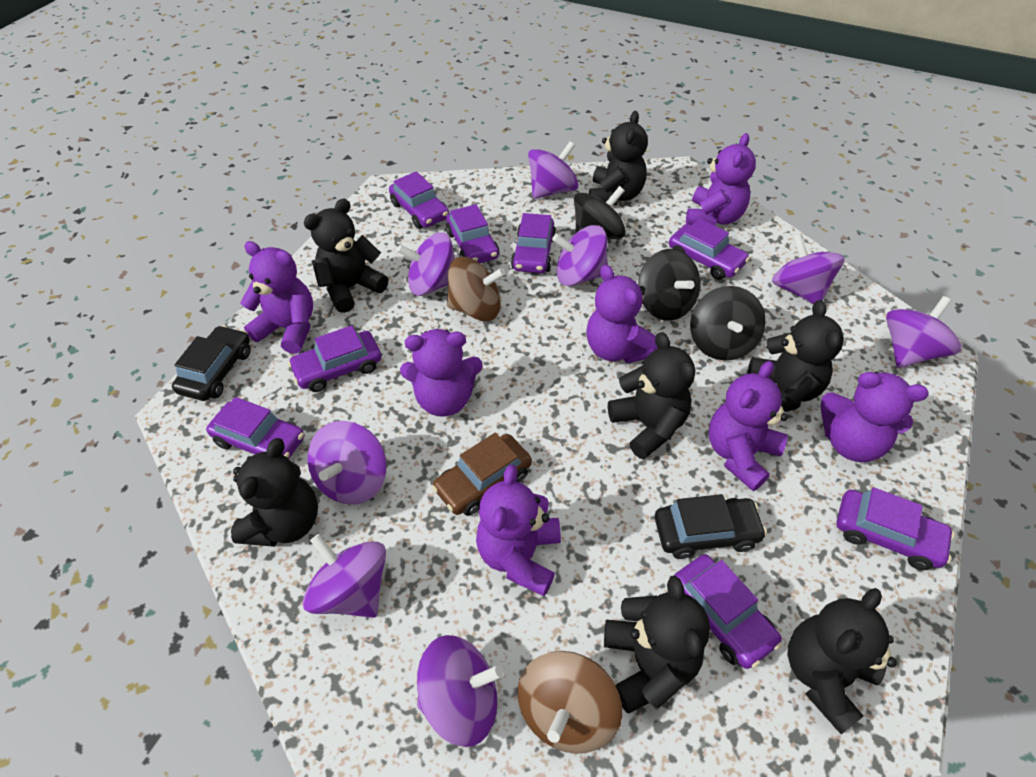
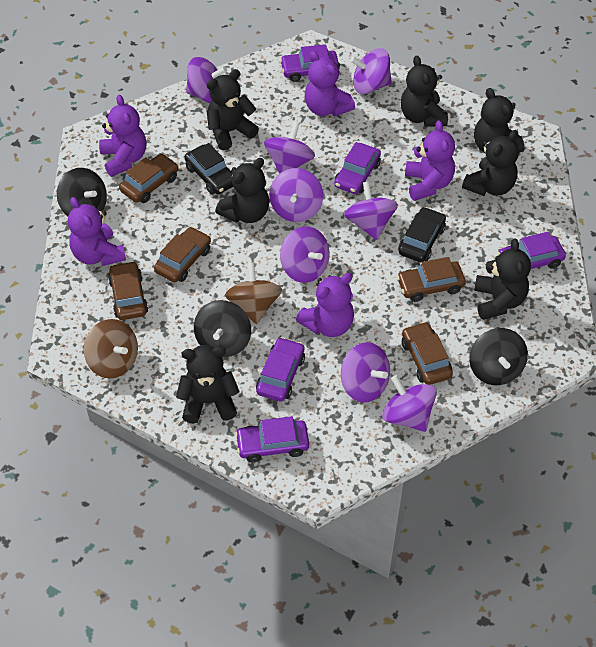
brown car: 1 -> 5
purple car: 8 -> 5
purple teddy bear: 7 -> 5

